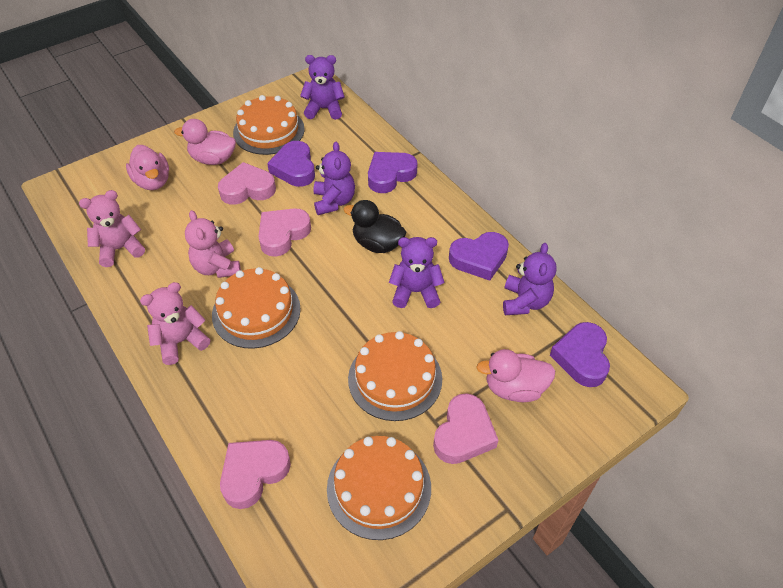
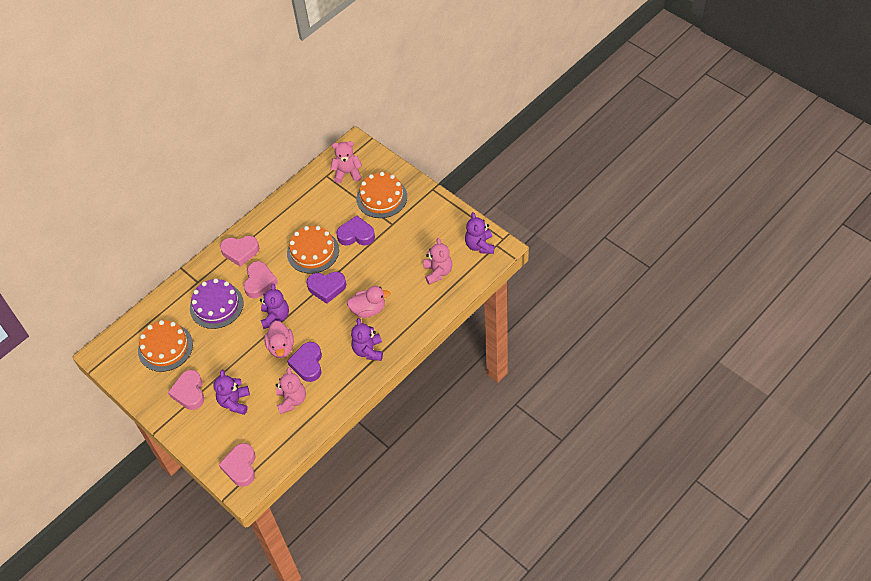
black duck: 1 -> 0
orange cake: 4 -> 3
pink duck: 3 -> 2
purple cake: 0 -> 1
purple heart: 4 -> 3

